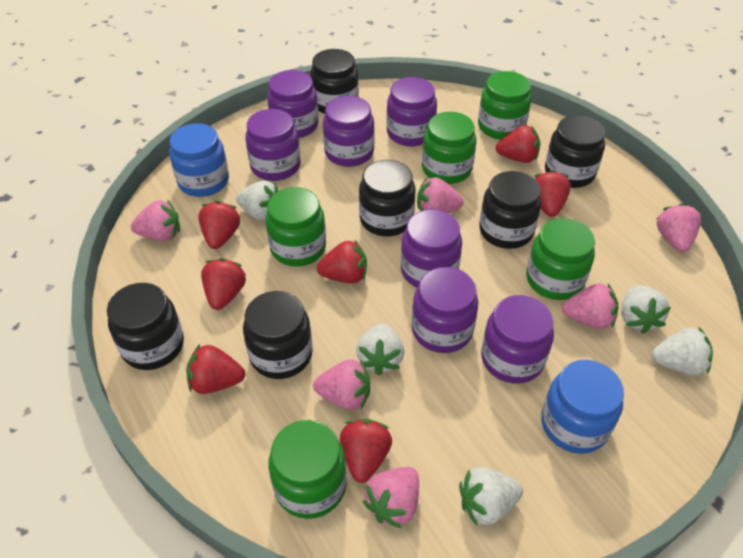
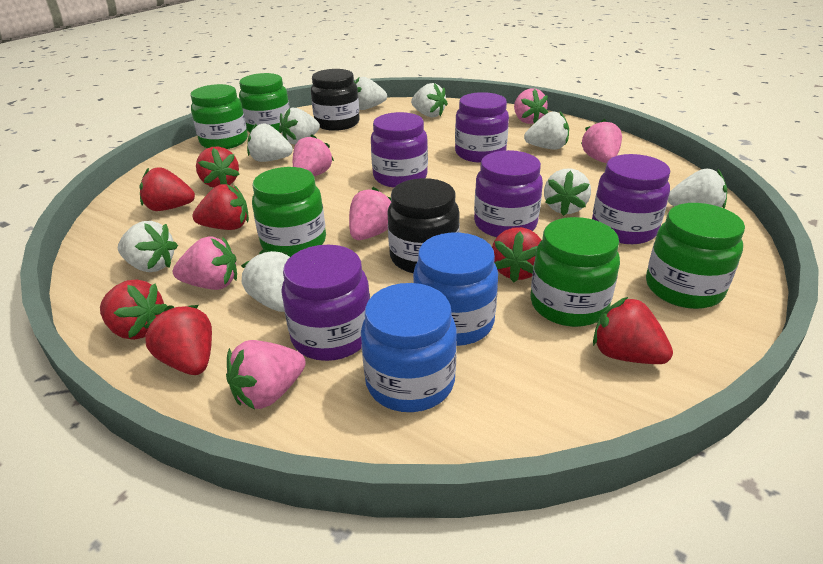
black jar: 6 -> 2
purple jar: 7 -> 5
white strawberry: 5 -> 9

